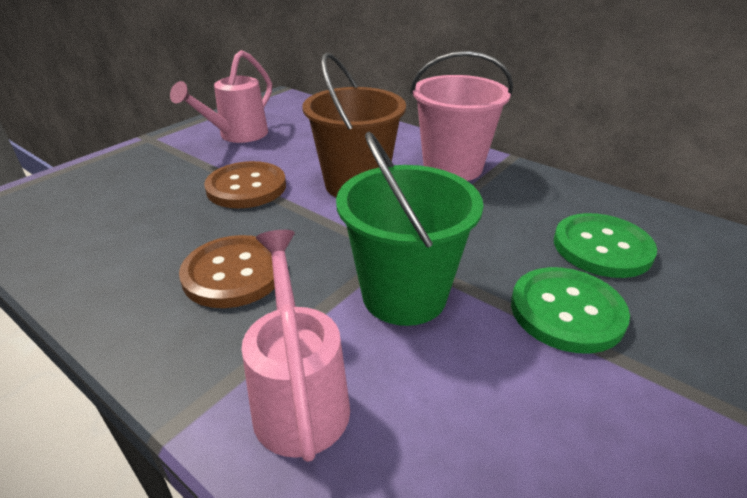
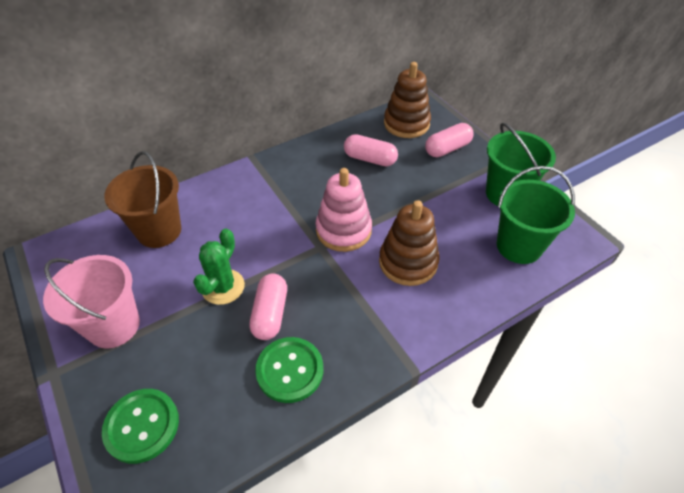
brown button: 2 -> 0
brown stacking toy: 0 -> 2
green bucket: 1 -> 2
green cactus: 0 -> 1
pink capsule: 0 -> 3
pink stacking toy: 0 -> 1
pink watering can: 2 -> 0

